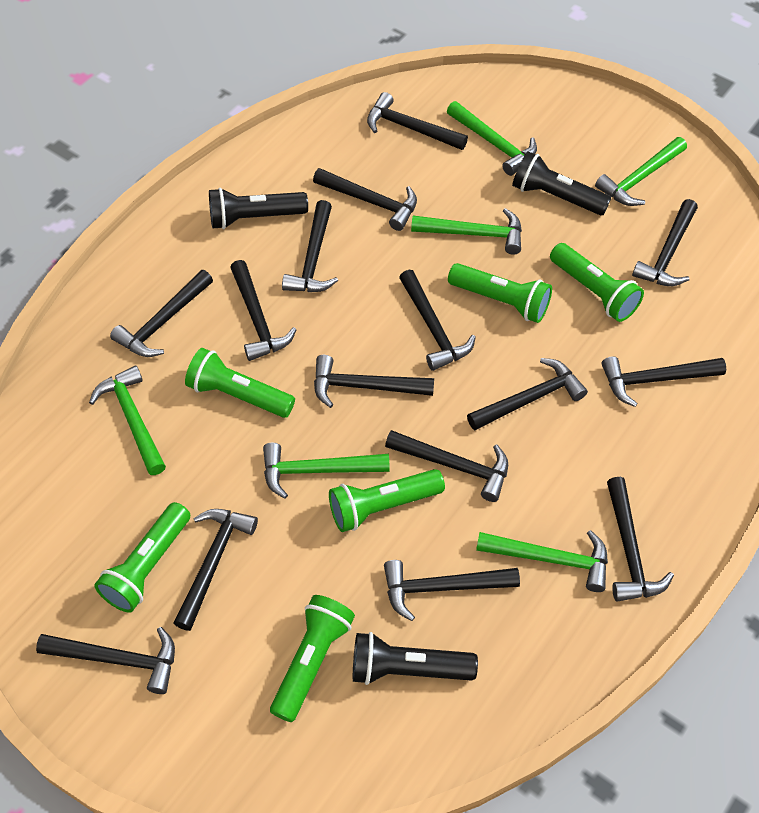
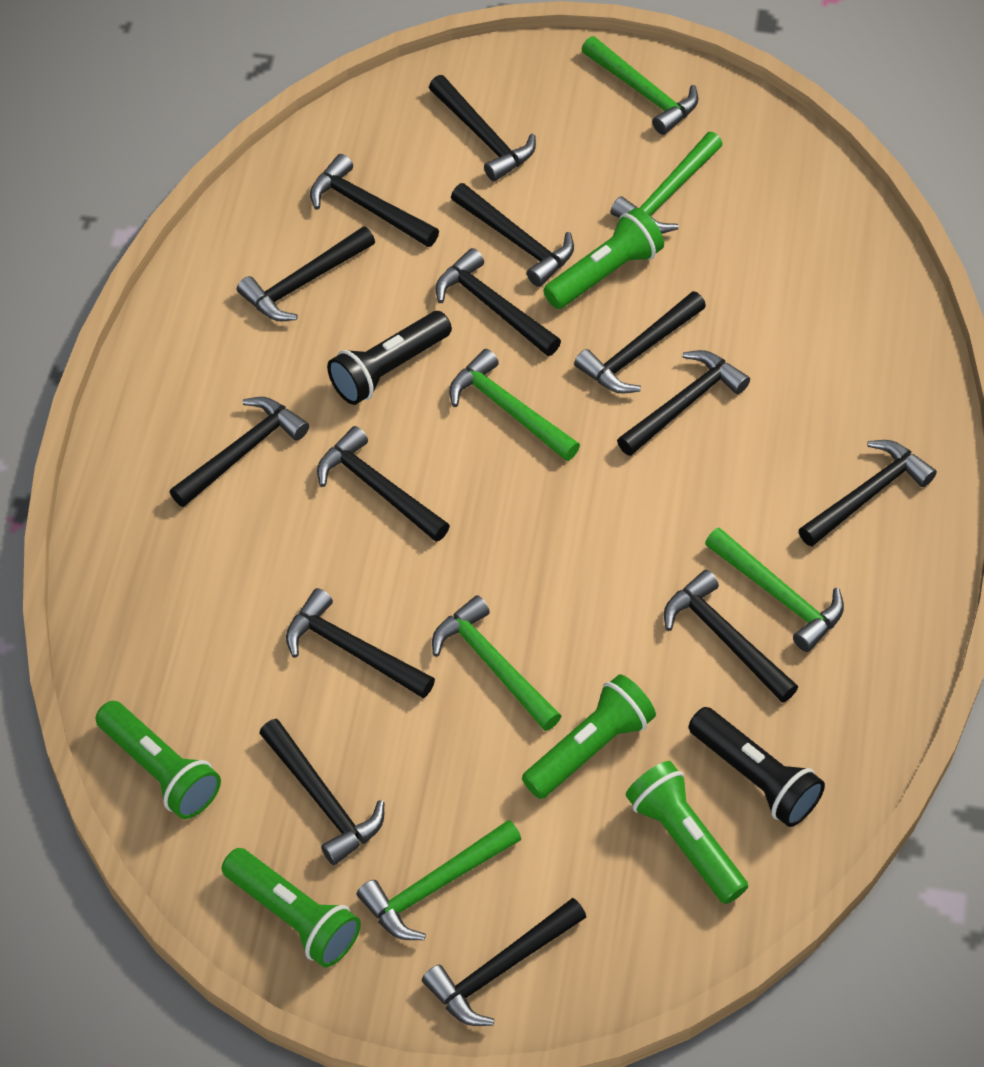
black flashlight: 3 -> 2
black hammer: 15 -> 14
green flashlight: 6 -> 5

